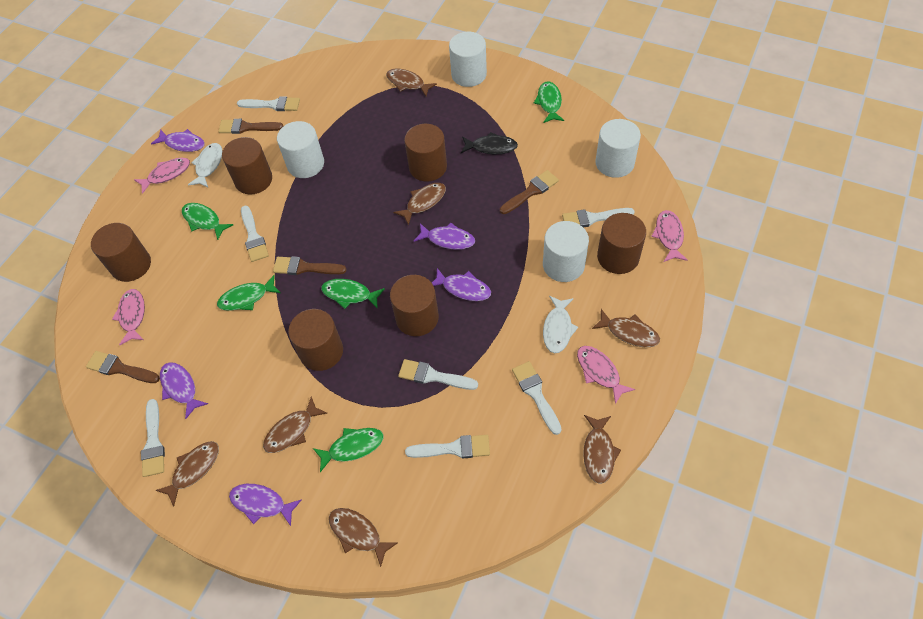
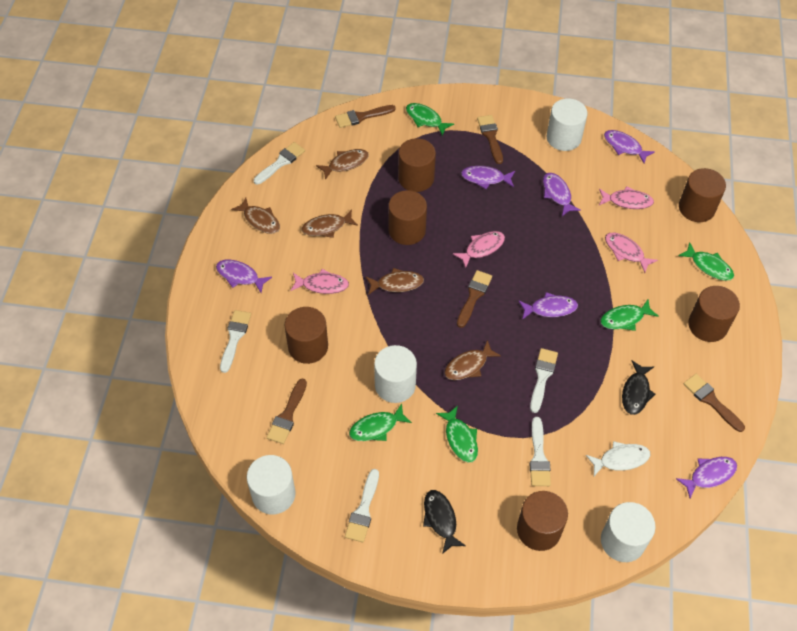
black fish: 1 -> 2
brown brush: 4 -> 5
brown fish: 7 -> 5
purple fish: 5 -> 6
white brush: 7 -> 5
white fish: 2 -> 1

